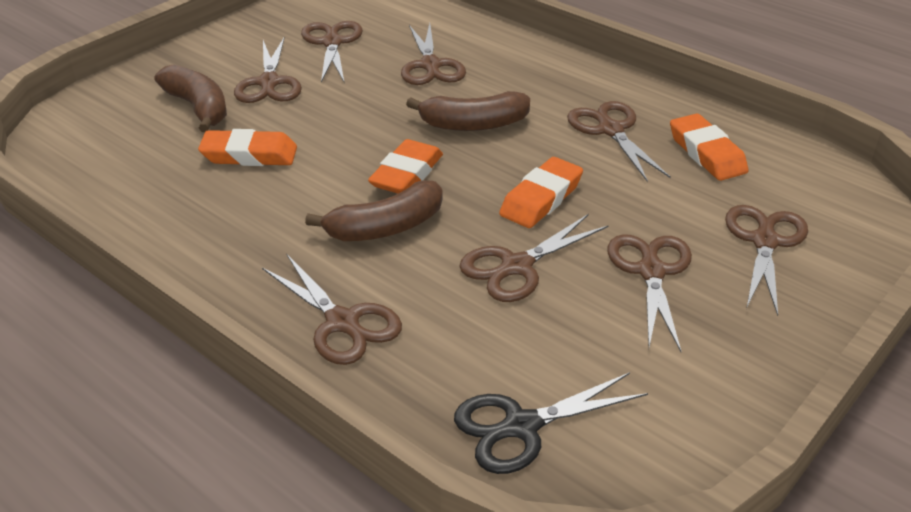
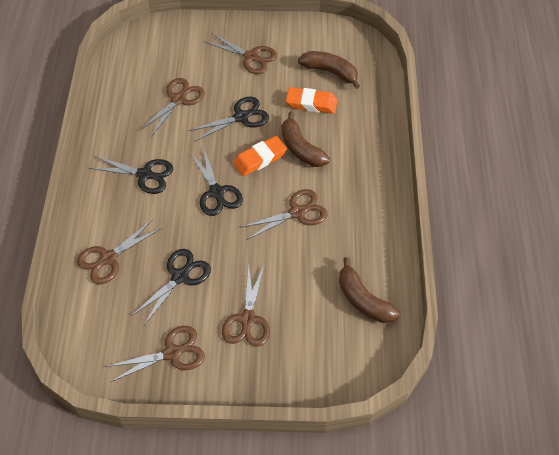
black scissors: 1 -> 4
brown scissors: 8 -> 6
orange eraser: 4 -> 2

